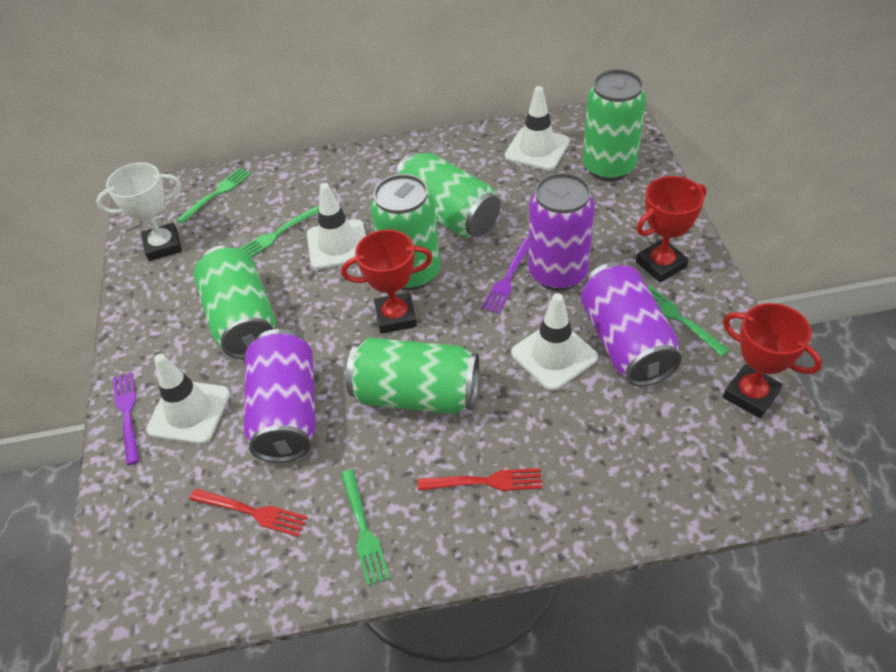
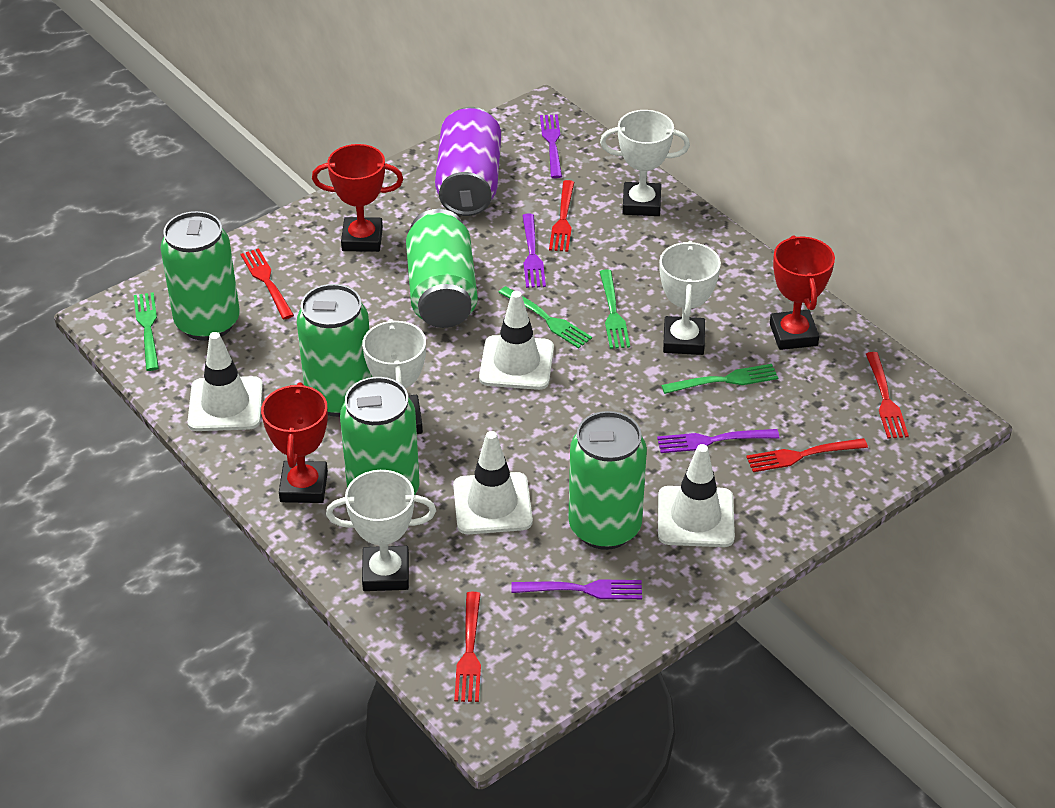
purple can: 3 -> 1
purple fork: 2 -> 4
red fork: 2 -> 5
white trophy: 1 -> 4

